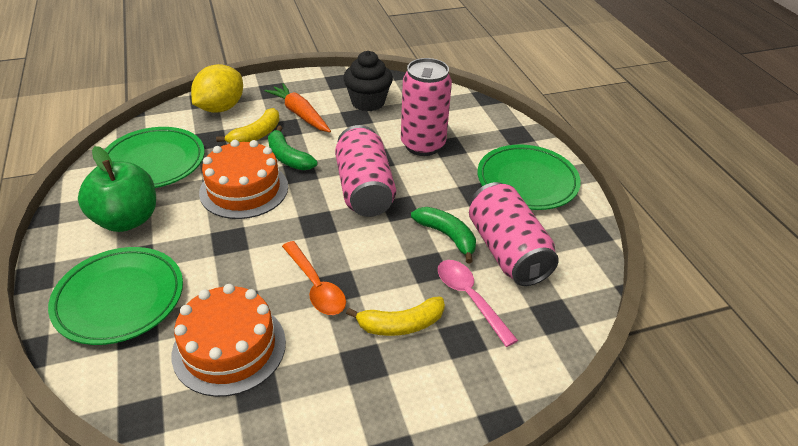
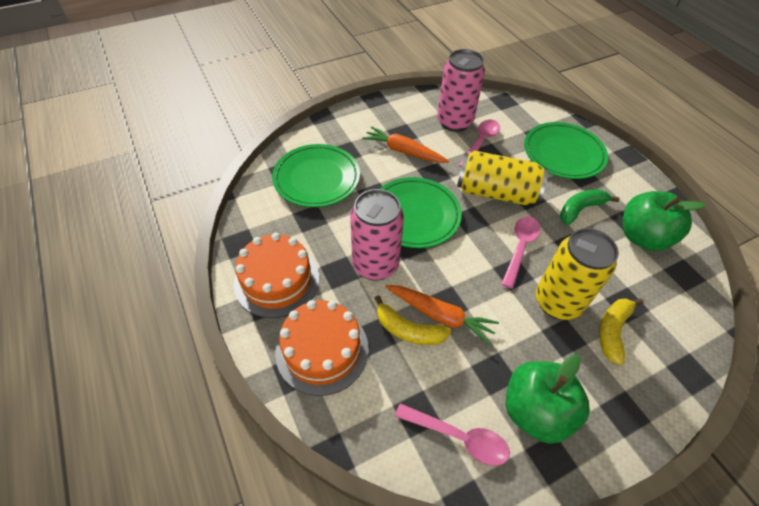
black cupcake: 1 -> 0
green apple: 1 -> 2
green banana: 2 -> 1
orange carrot: 1 -> 2
orange spoon: 1 -> 0
pink can: 3 -> 2
pink spoon: 1 -> 3
yellow can: 0 -> 2
yellow lemon: 1 -> 0

